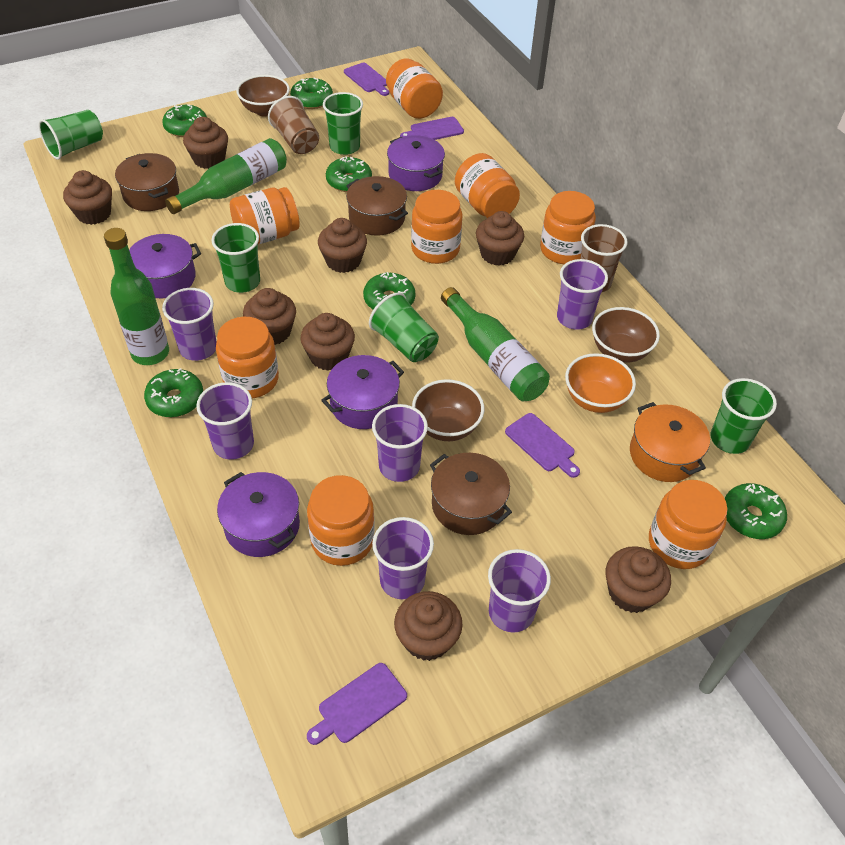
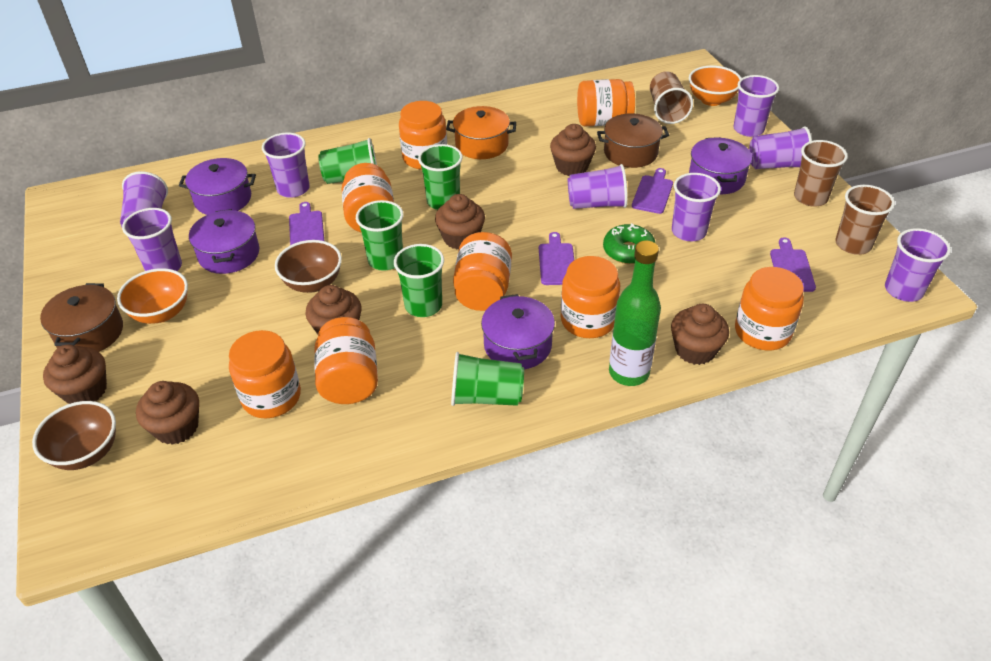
brown bowl: 3 -> 2
brown cup: 2 -> 3
brown cupcake: 8 -> 6
brown pot: 3 -> 2
green bottle: 3 -> 1
green donut: 6 -> 1
orange bowl: 1 -> 2
purple cup: 6 -> 8

